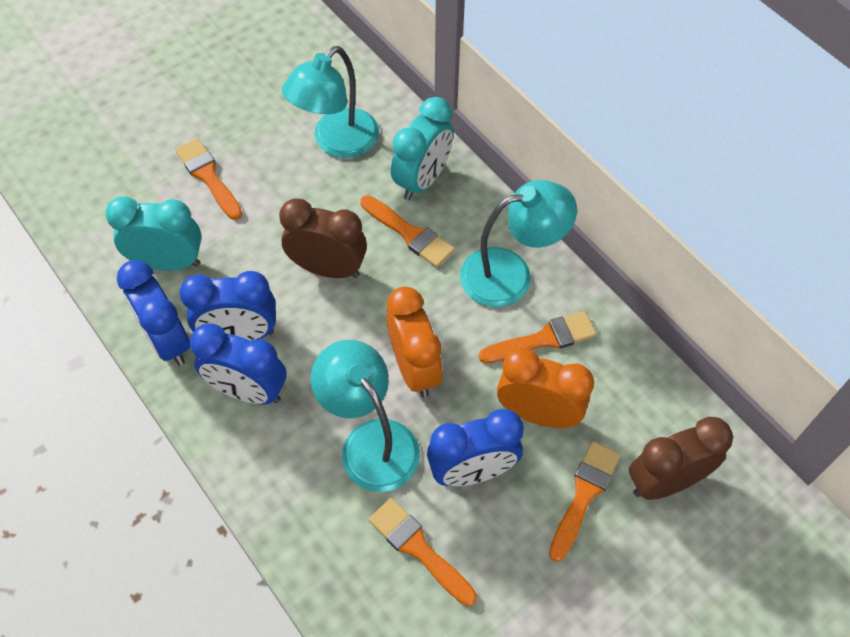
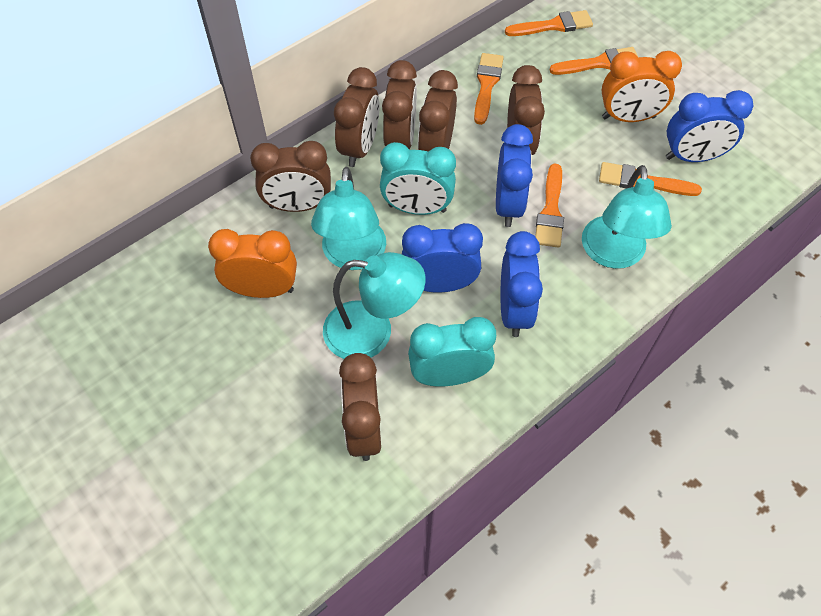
brown clock: 2 -> 6

